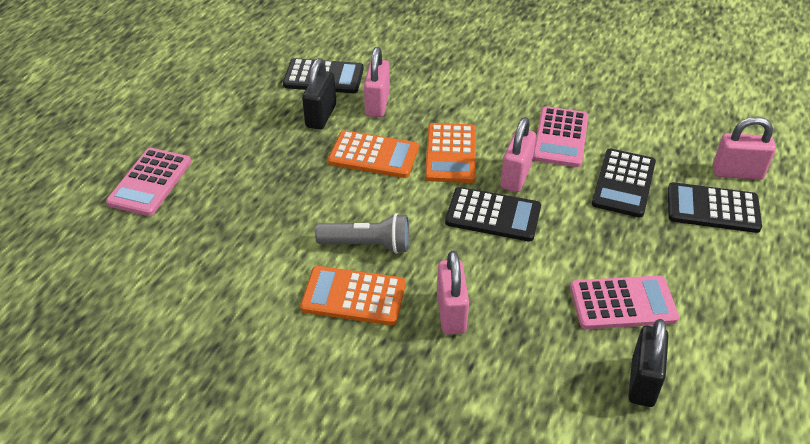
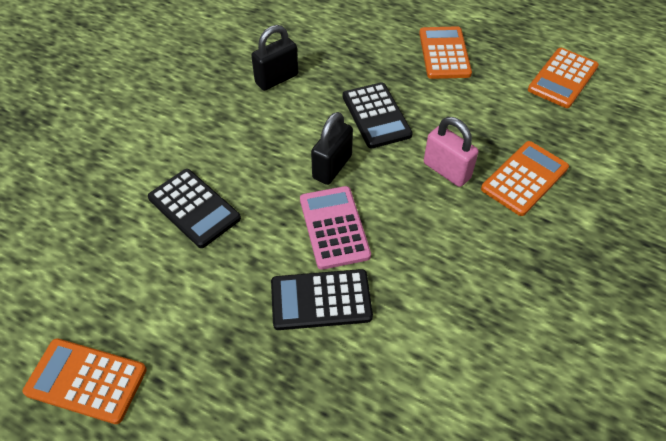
black calculator: 4 -> 3
grey flashlight: 1 -> 0
orange calculator: 3 -> 4
pink calculator: 3 -> 1
pink padlock: 4 -> 1

